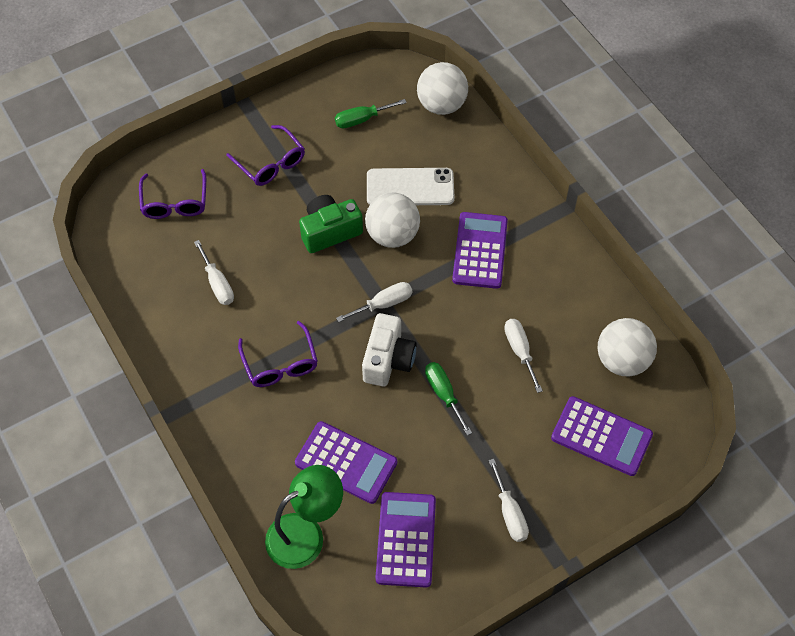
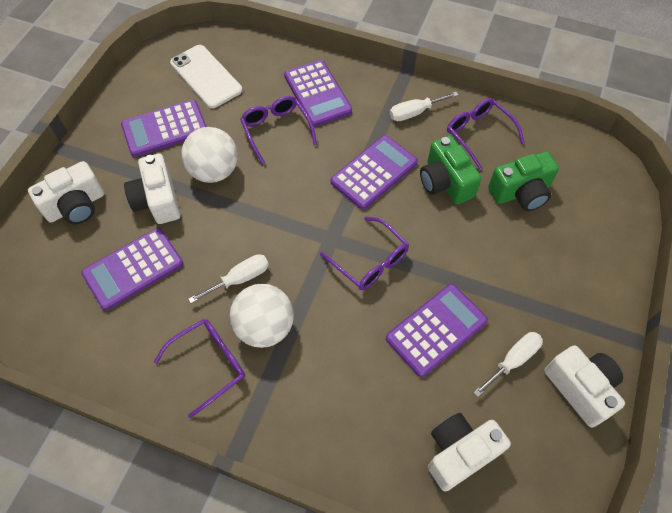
green camera: 1 -> 2
green lamp: 1 -> 0
green screwdriver: 2 -> 0
purple calculator: 4 -> 5
purple glasses: 3 -> 4
white ball: 3 -> 2
white camera: 1 -> 4
white screwdriver: 4 -> 3

